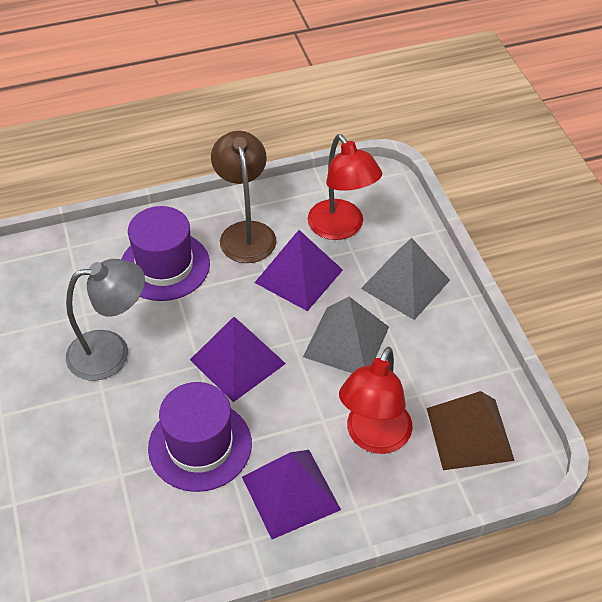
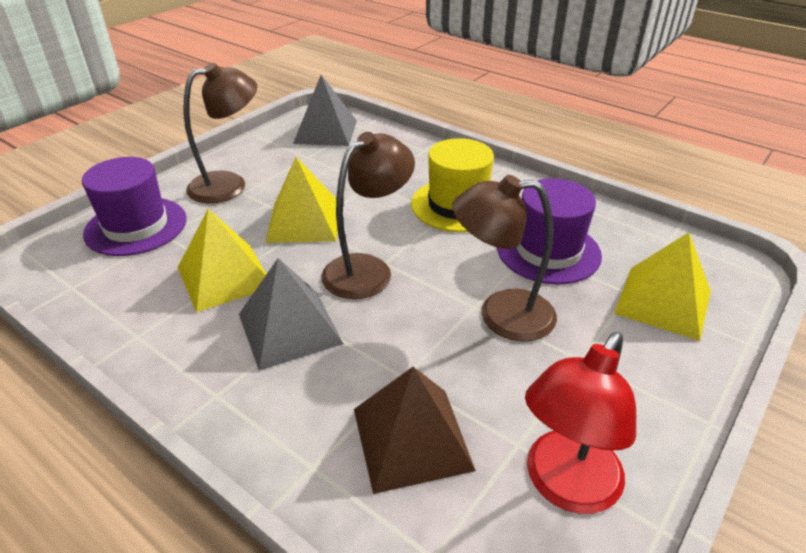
brown lamp: 1 -> 3
grey lamp: 1 -> 0
purple pyramid: 3 -> 0
red lamp: 2 -> 1
yellow hat: 0 -> 1
yellow pyramid: 0 -> 3

